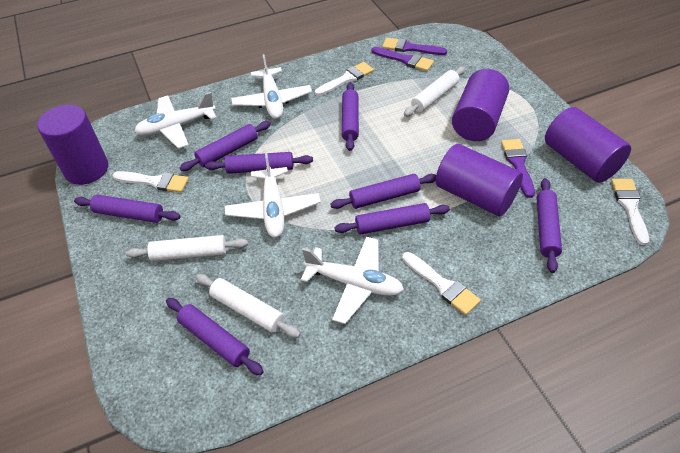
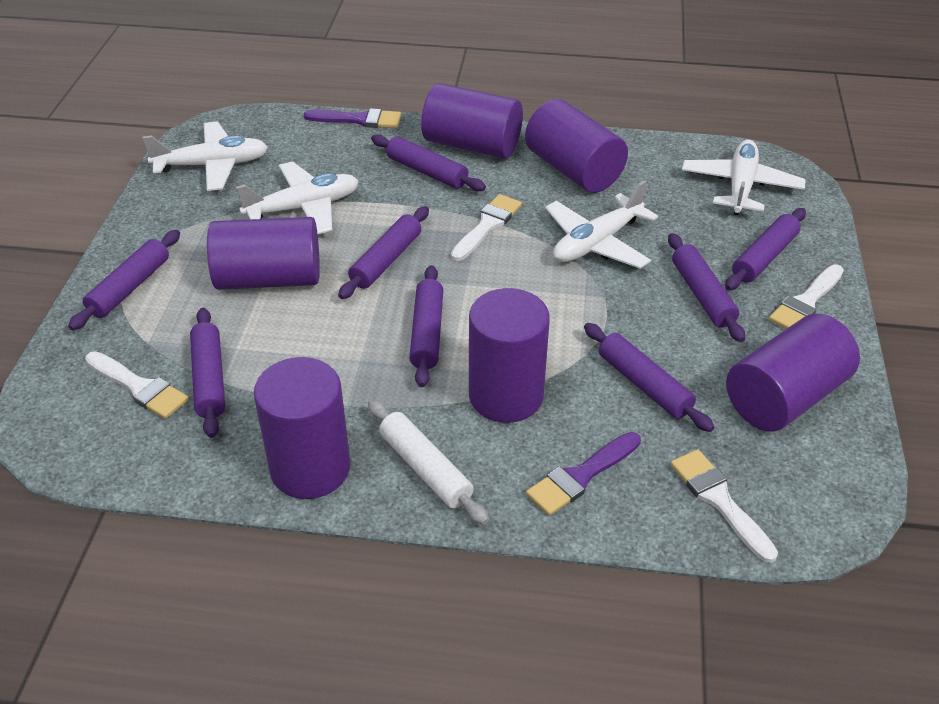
purple brush: 3 -> 2
purple cylinder: 4 -> 6
white rolling pin: 3 -> 1

